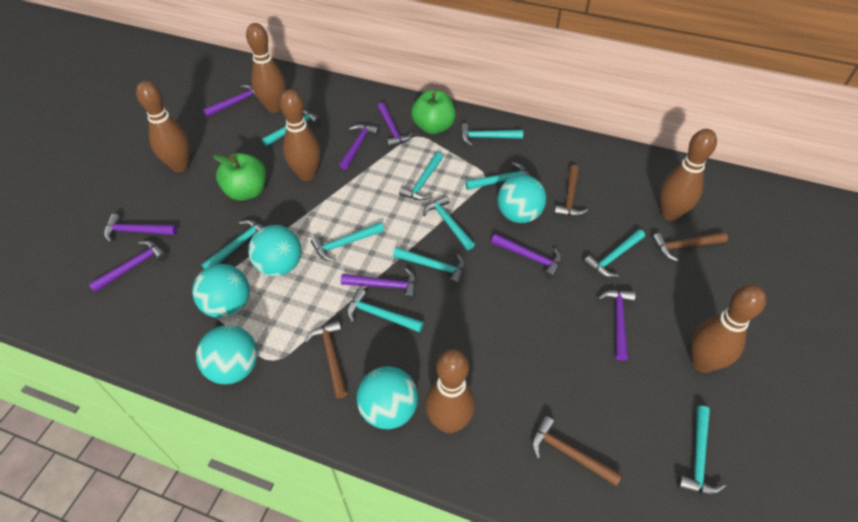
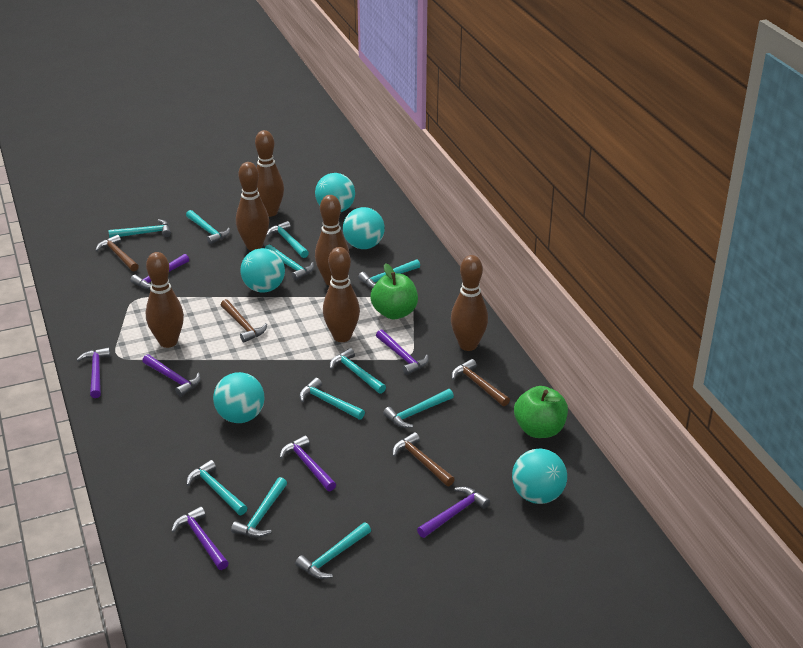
purple hammer: 8 -> 7

